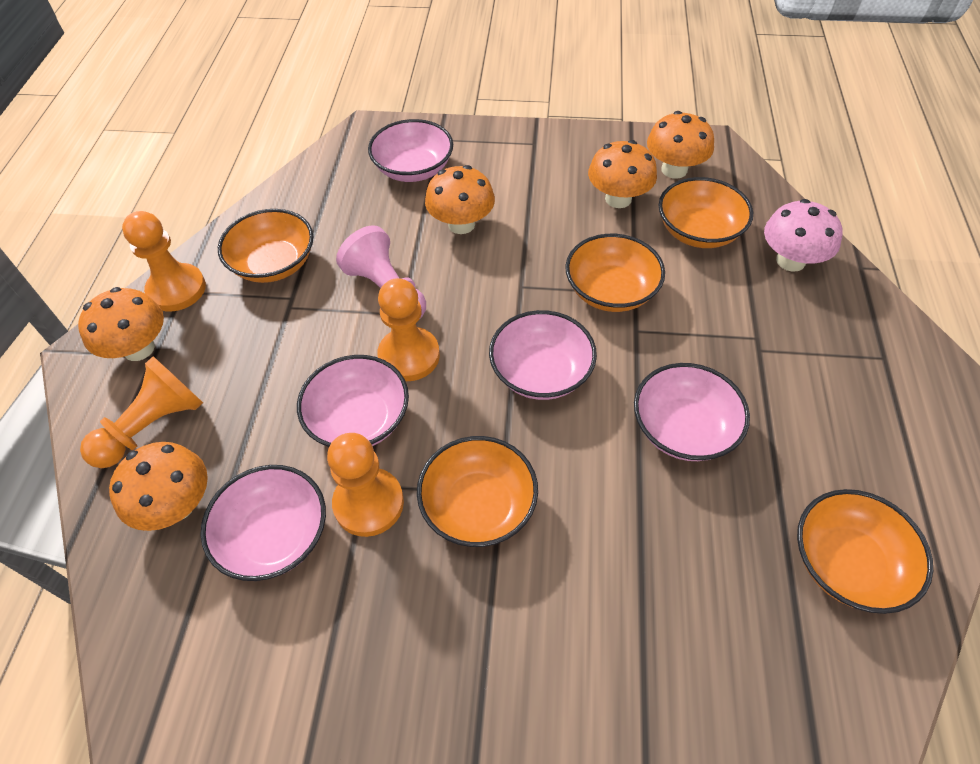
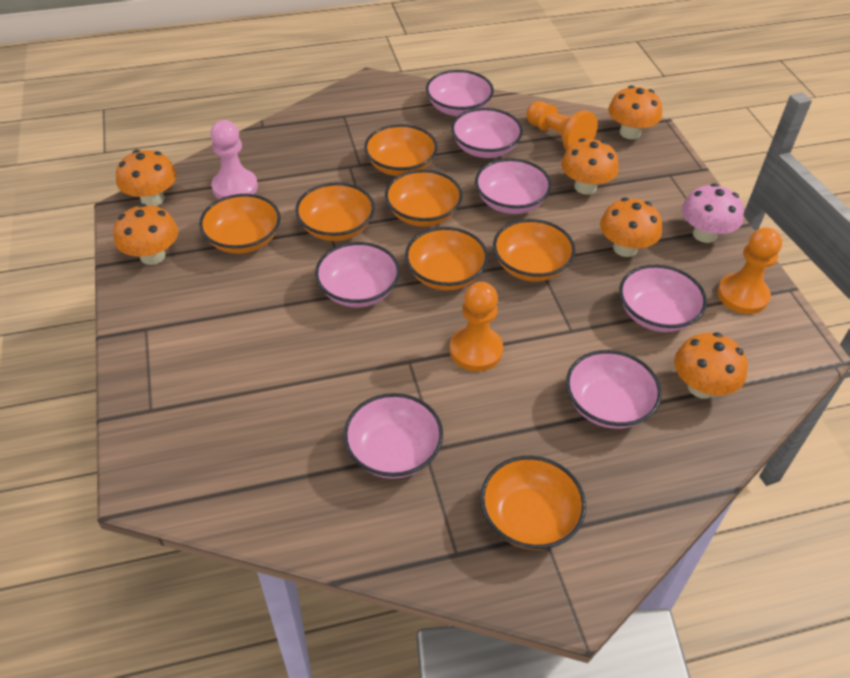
orange bowl: 5 -> 7
orange mushroom: 5 -> 6
orange pawn: 4 -> 3
pink bowl: 5 -> 7

